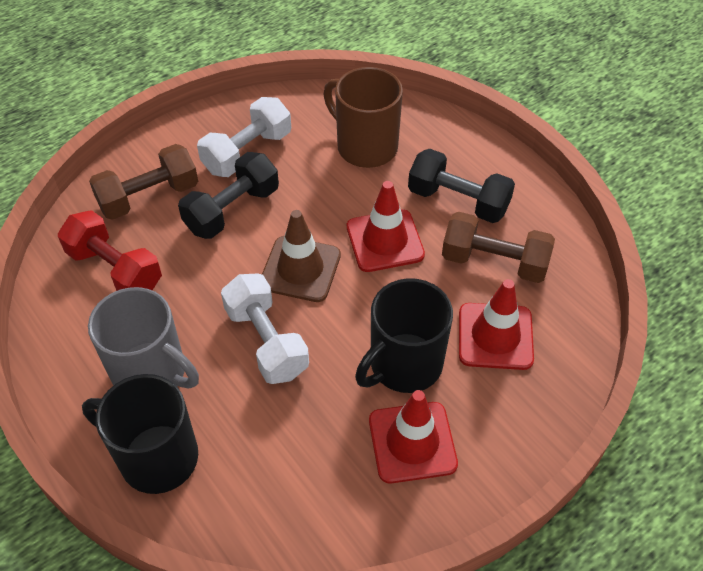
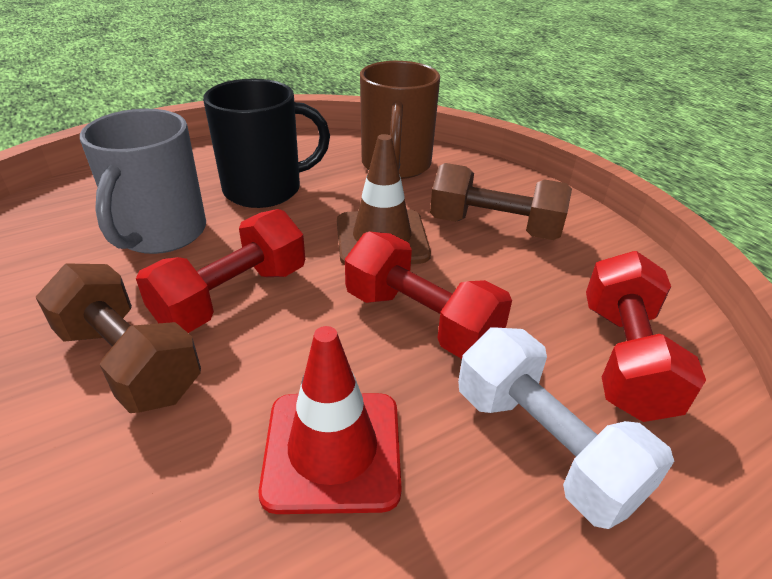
black dumbbell: 2 -> 0
black mug: 2 -> 1
red dumbbell: 1 -> 3
red traffic cone: 3 -> 1
white dumbbell: 2 -> 1

